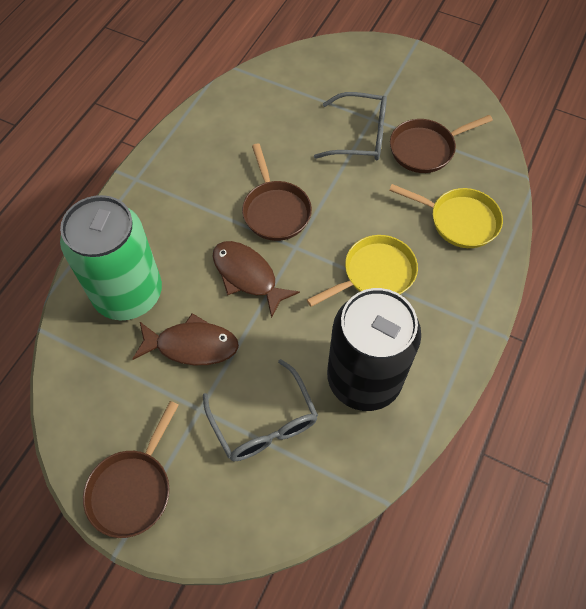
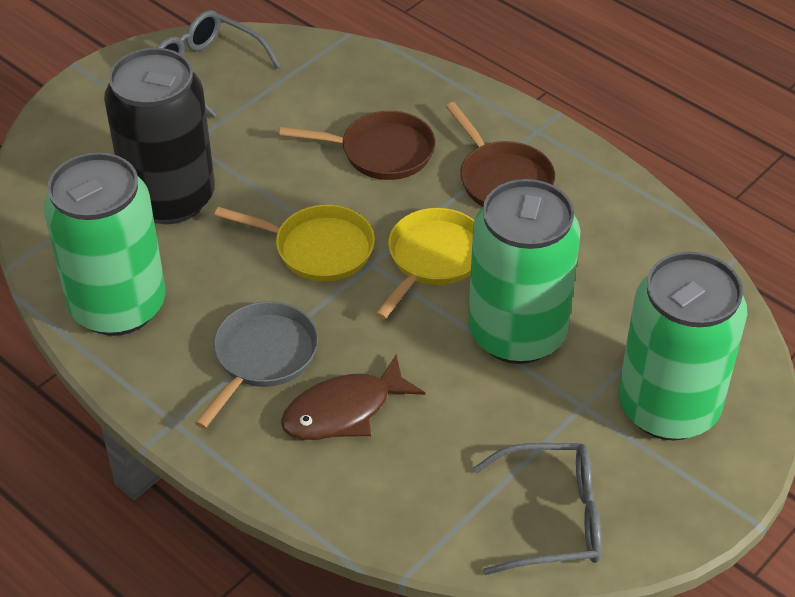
brown fish: 2 -> 1
brown pan: 3 -> 2
green can: 1 -> 3
grey pan: 0 -> 1

